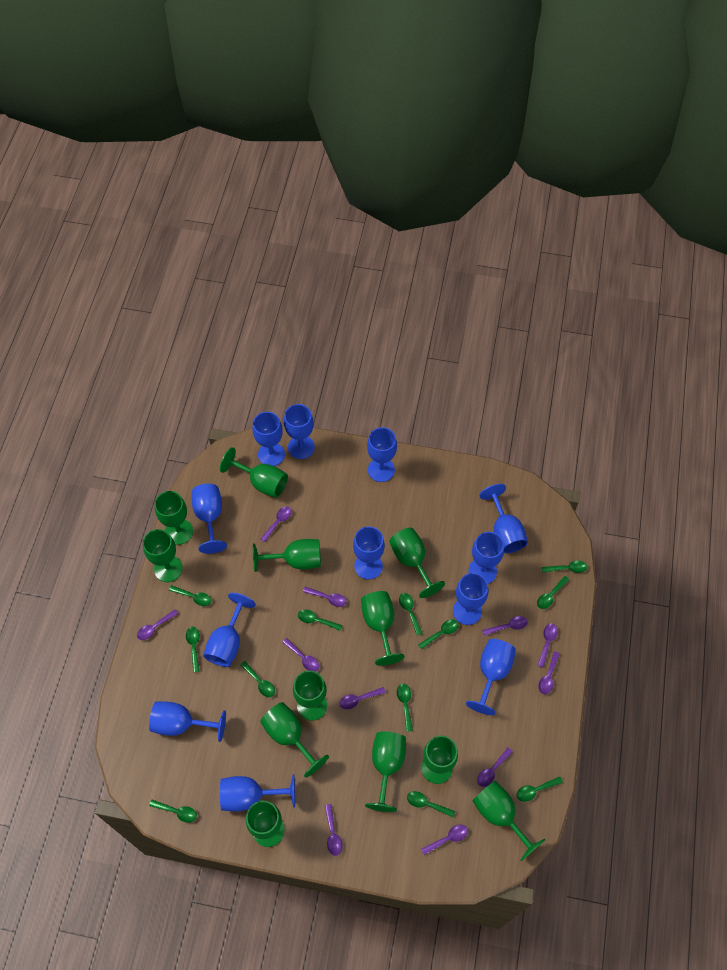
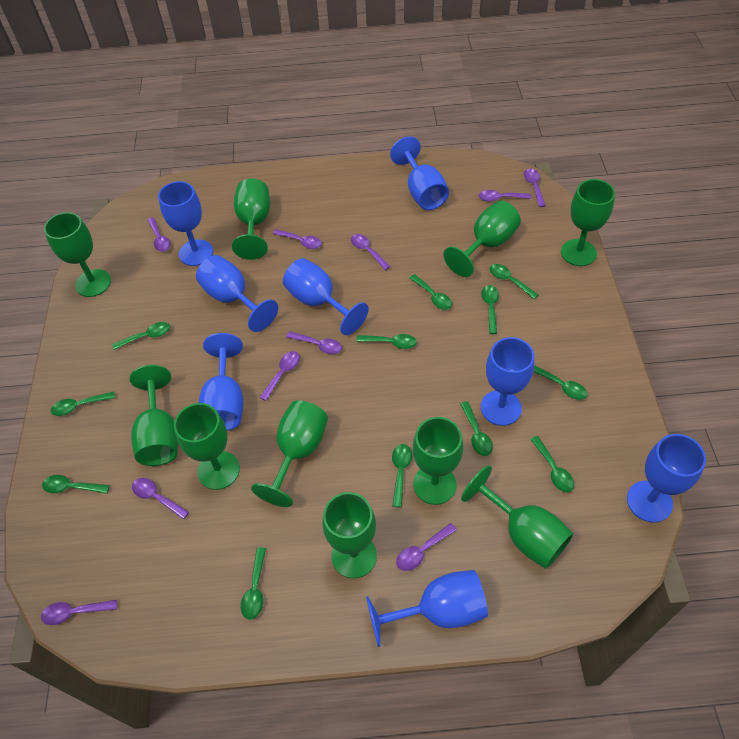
blue goblet: 12 -> 8
green goblet: 12 -> 10
purple spoon: 11 -> 10

